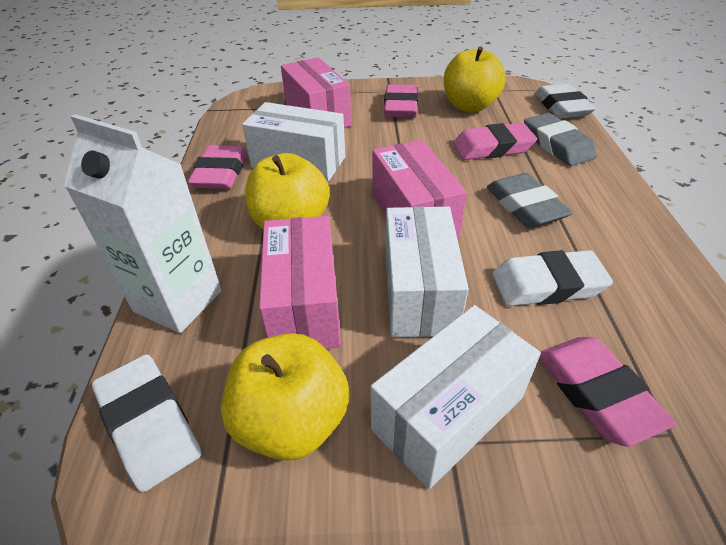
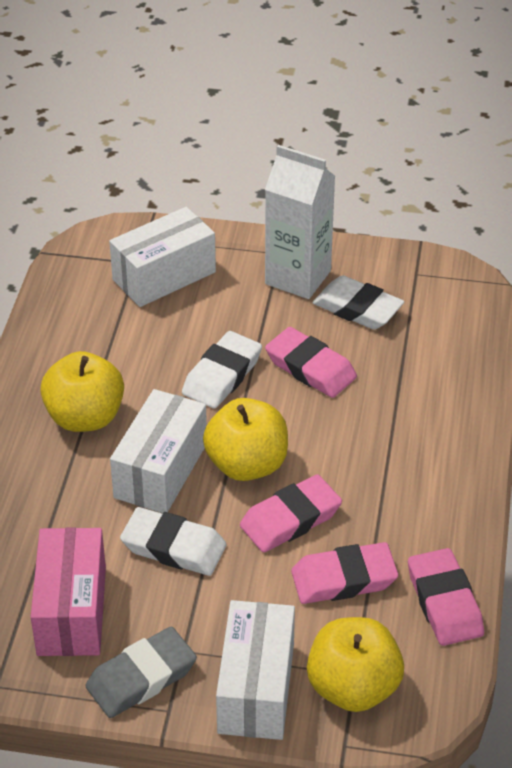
grey eraser: 2 -> 1
pink box: 3 -> 1

